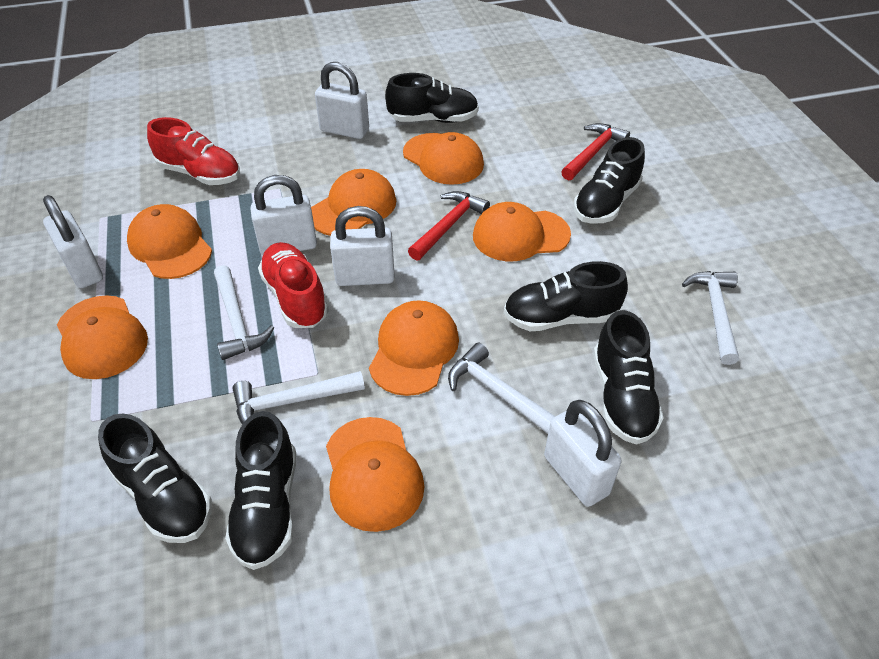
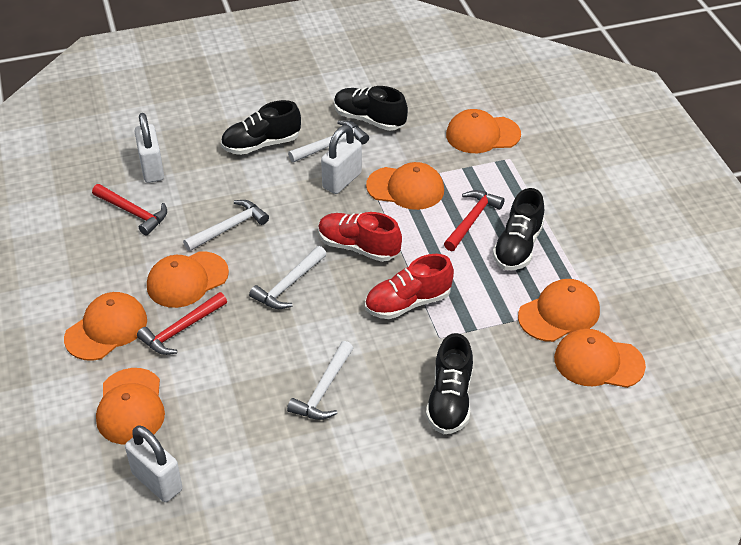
black shoe: 6 -> 4
red hammer: 2 -> 3
white padlock: 5 -> 3

